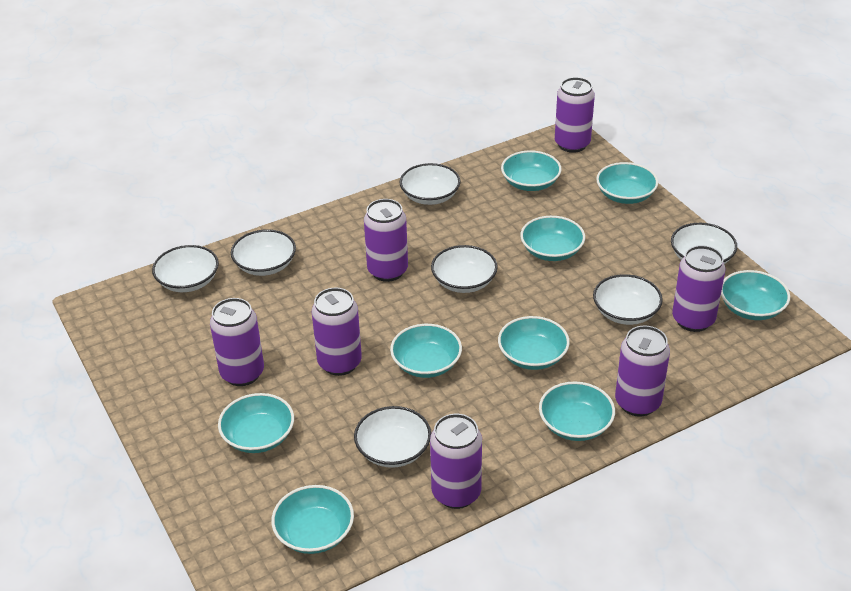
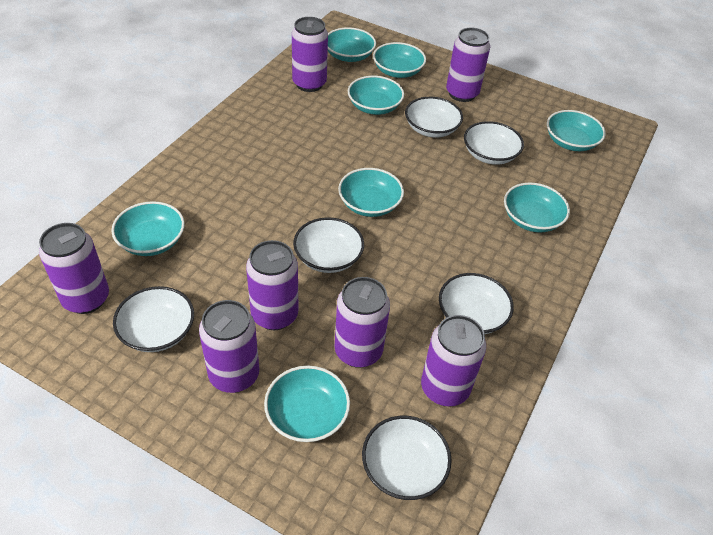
turquoise bowl: 9 -> 8
white bowl: 7 -> 6

